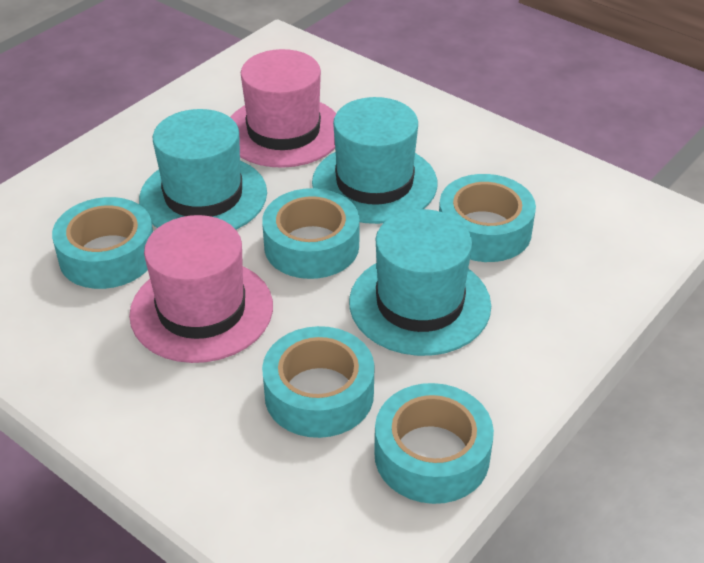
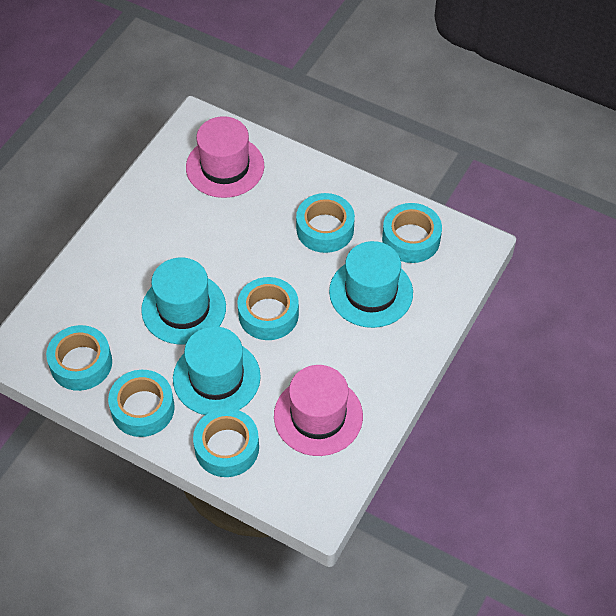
turquoise tape: 5 -> 6

